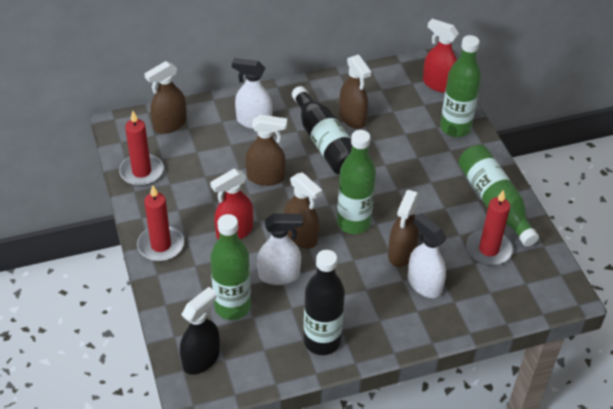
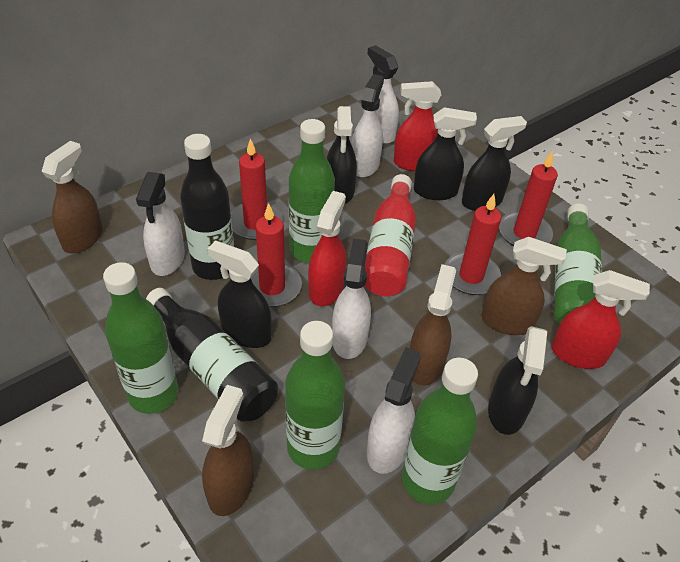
black spray bottle: 1 -> 5
brown spray bottle: 5 -> 4
green bottle: 4 -> 5
red bottle: 0 -> 1
red candle: 3 -> 4
red spray bottle: 2 -> 3
white spray bottle: 3 -> 5

